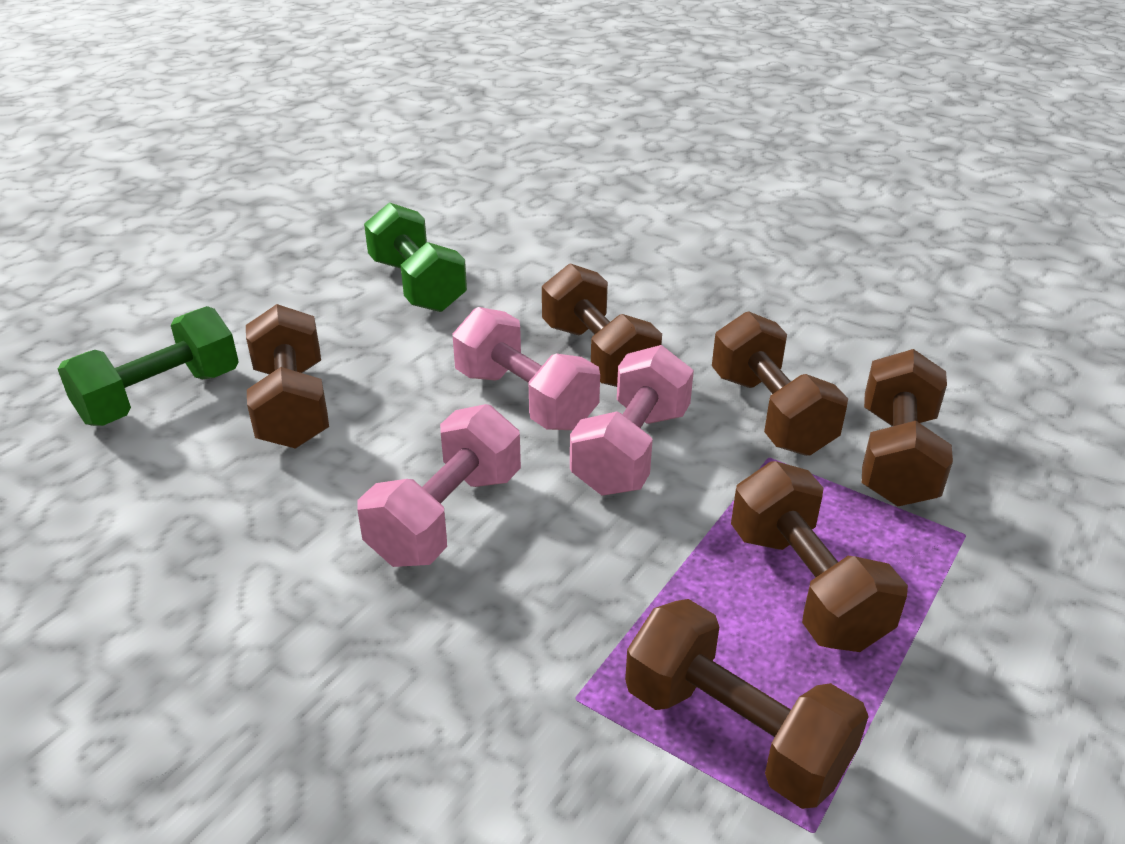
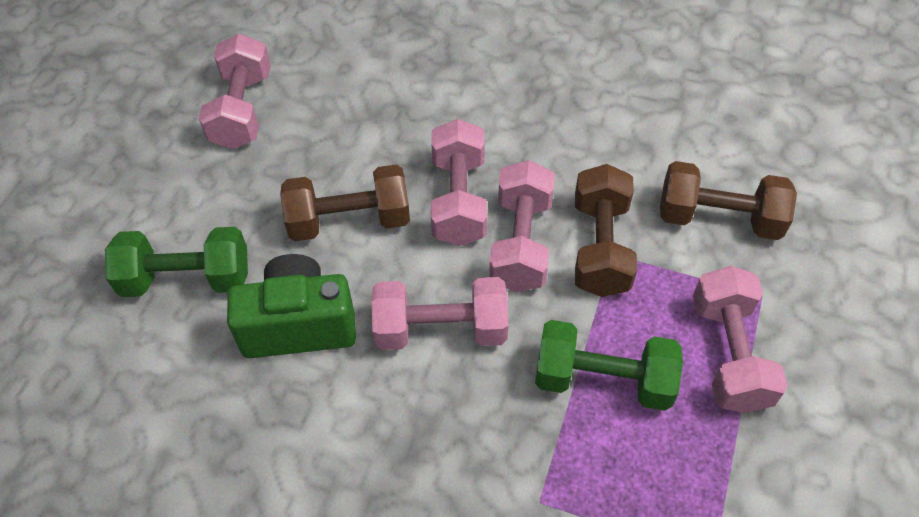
brown dumbbell: 6 -> 3
green camera: 0 -> 1
pink dumbbell: 3 -> 5

